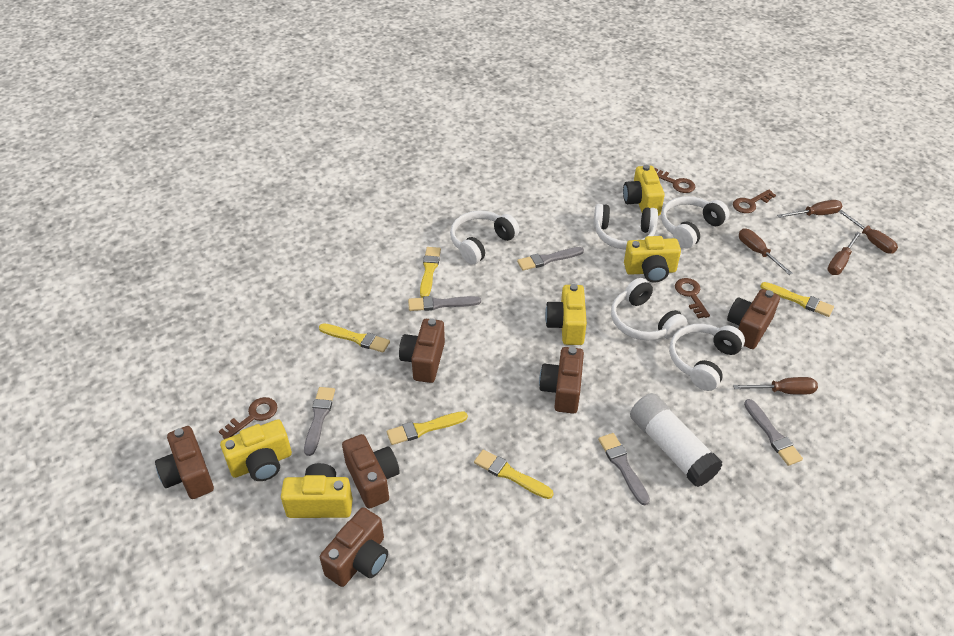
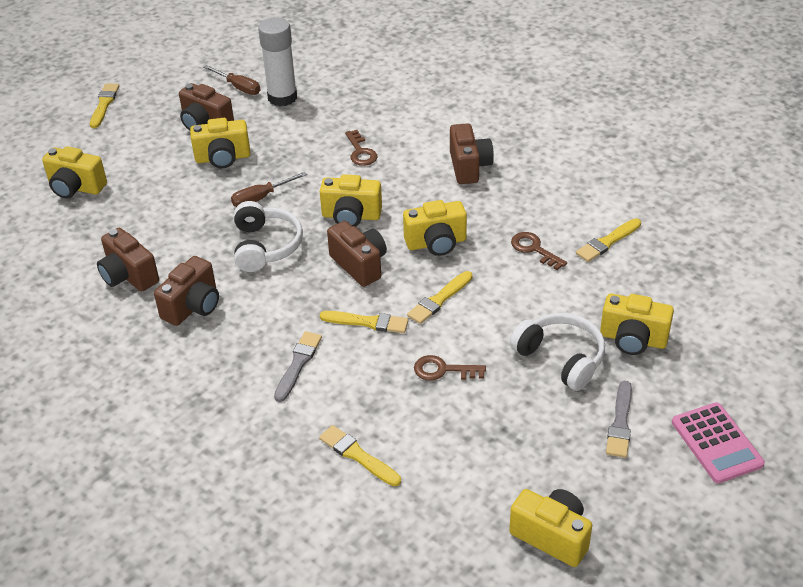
brown camera: 6 -> 5
brown key: 4 -> 3
brown screwdriver: 5 -> 2
grey brush: 5 -> 2
pink calculator: 0 -> 1
white headphones: 5 -> 2
yellow camera: 5 -> 6

